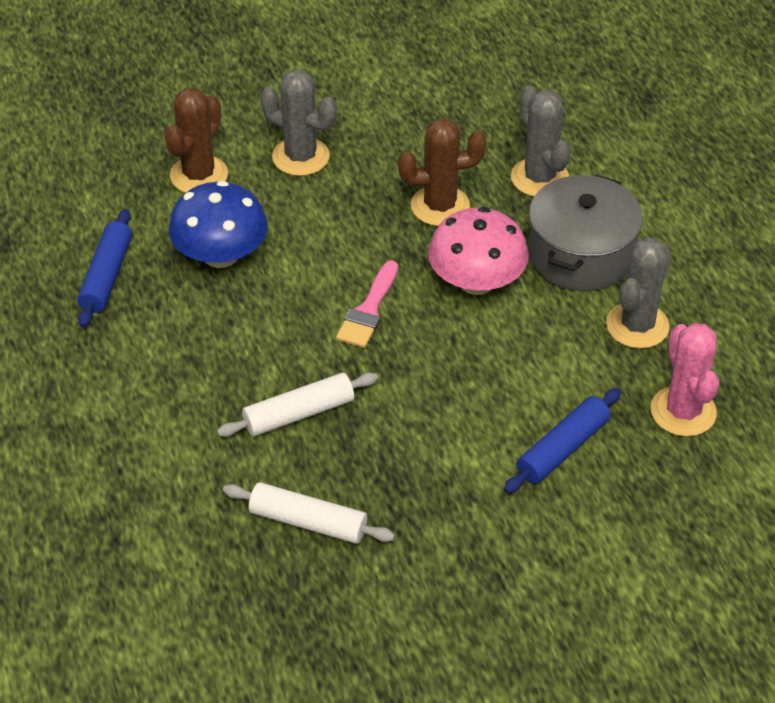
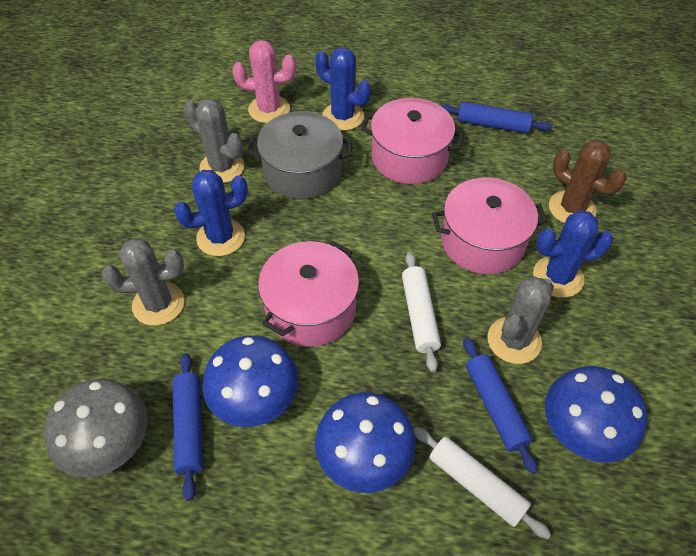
blue cactus: 0 -> 3
blue mushroom: 1 -> 3
blue rolling pin: 2 -> 3
brown cactus: 2 -> 1
grey mushroom: 0 -> 1
pink brush: 1 -> 0
pink mushroom: 1 -> 0
pink pot: 0 -> 3

